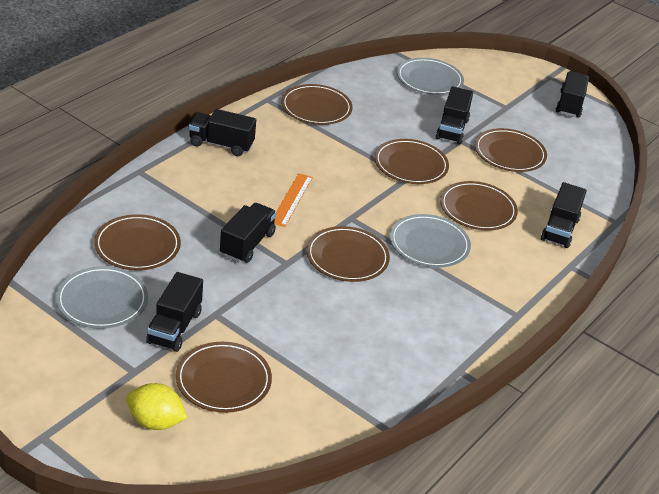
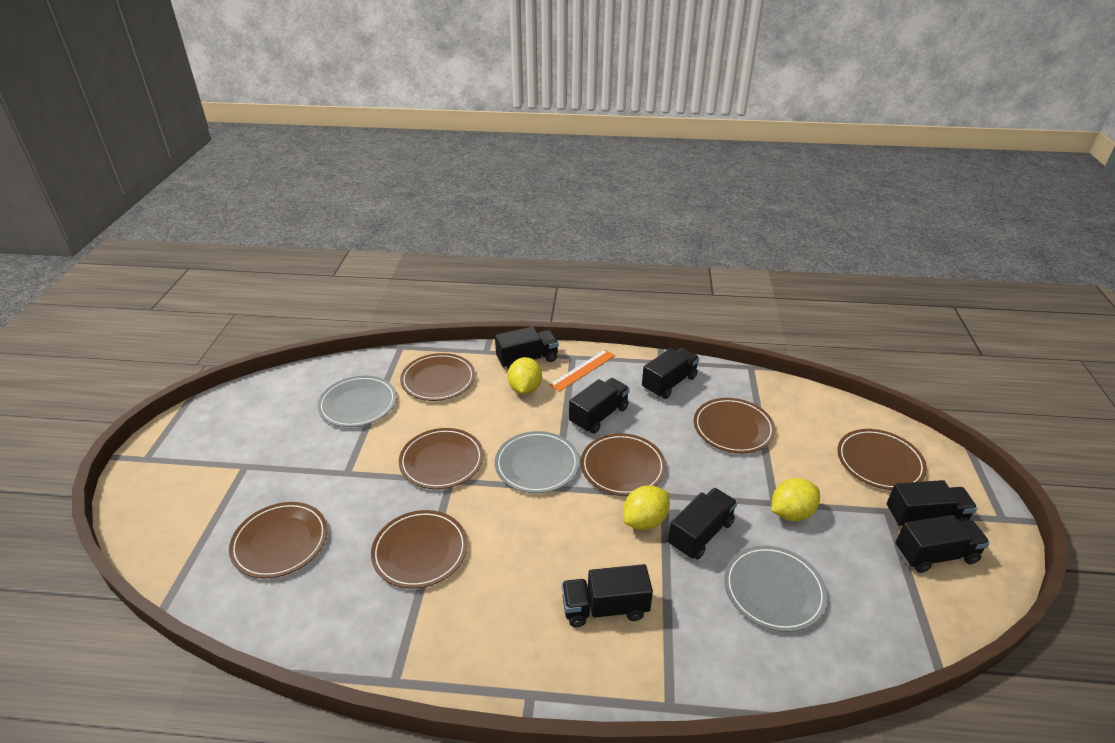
black truck: 6 -> 7
yellow lemon: 1 -> 3

